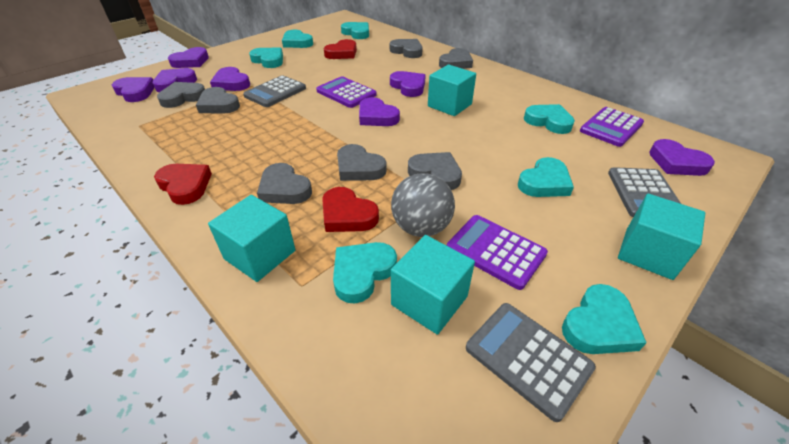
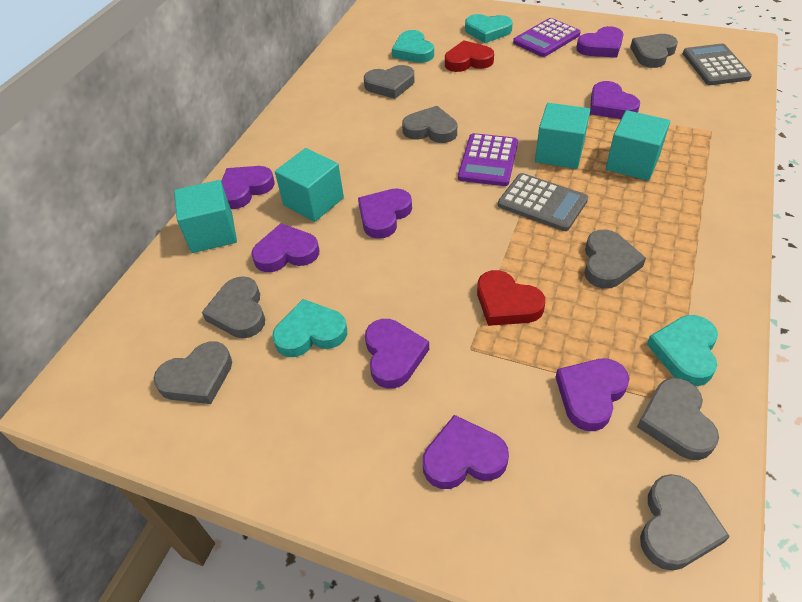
grey ball: 1 -> 0
grey calculator: 3 -> 2
grey heart: 7 -> 8
purple calculator: 3 -> 2
purple heart: 7 -> 8
red heart: 3 -> 2
turquoise heart: 7 -> 4

